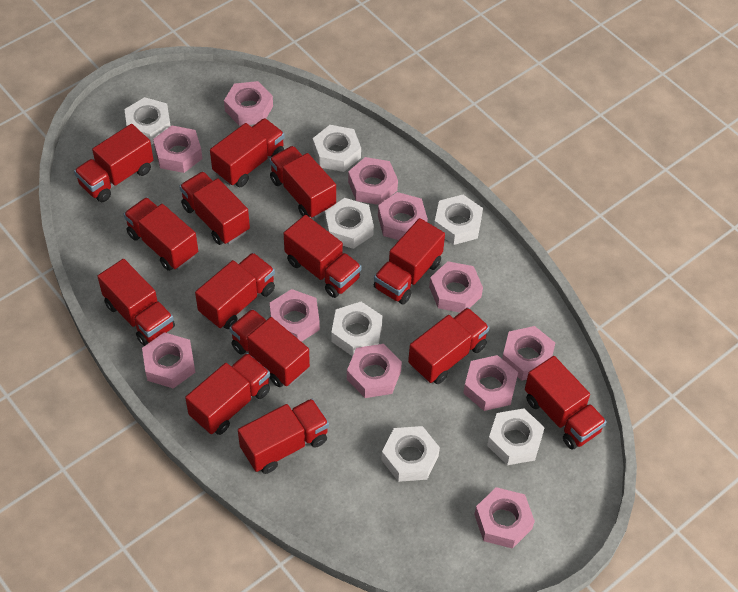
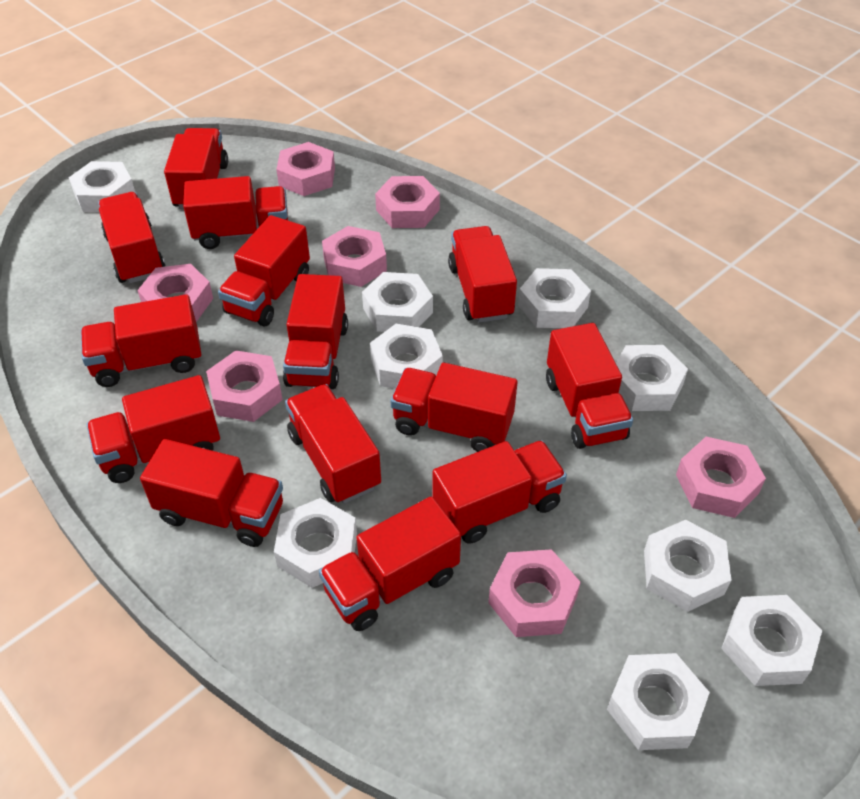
pink nut: 11 -> 7
white nut: 7 -> 9

